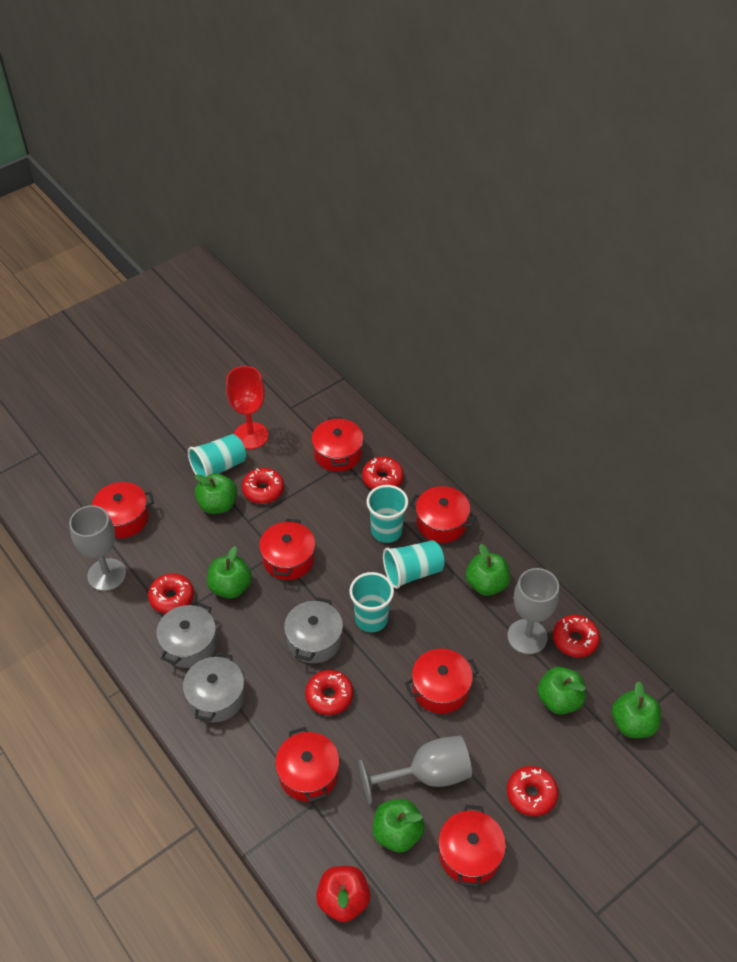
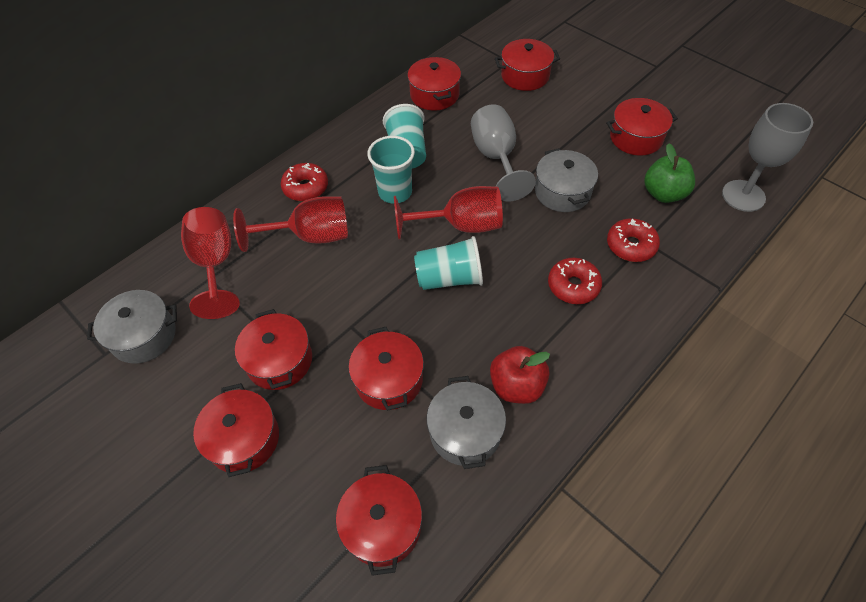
green apple: 6 -> 1
grey goblet: 3 -> 2
red donut: 6 -> 3
red goblet: 1 -> 3
turquoise cup: 4 -> 3

